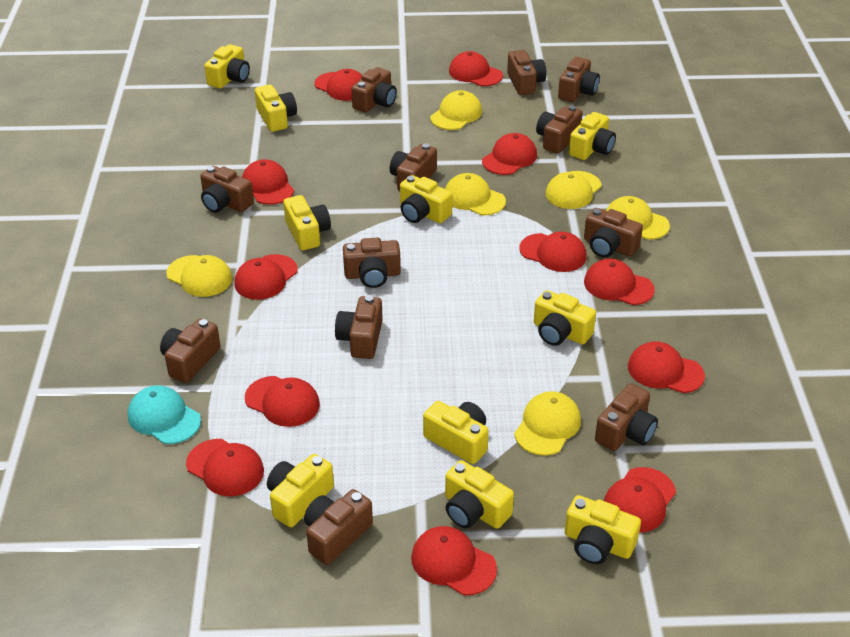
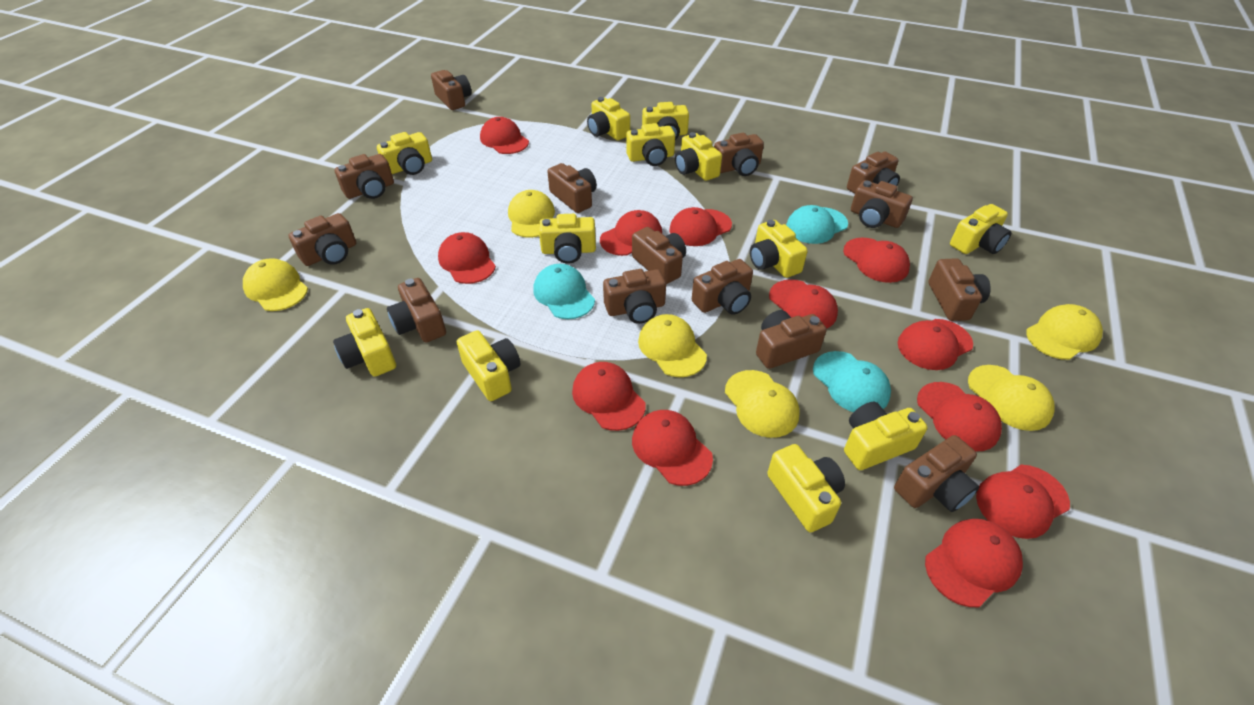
brown camera: 12 -> 14
turquoise cap: 1 -> 3
yellow camera: 10 -> 12

